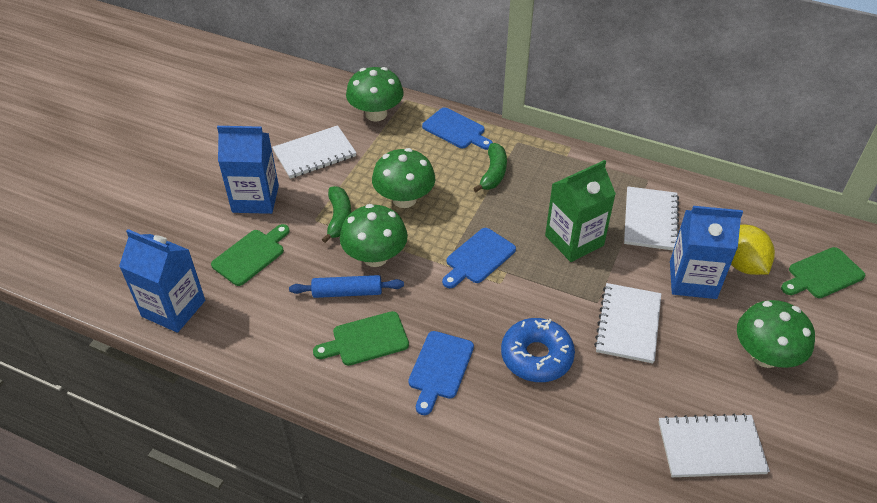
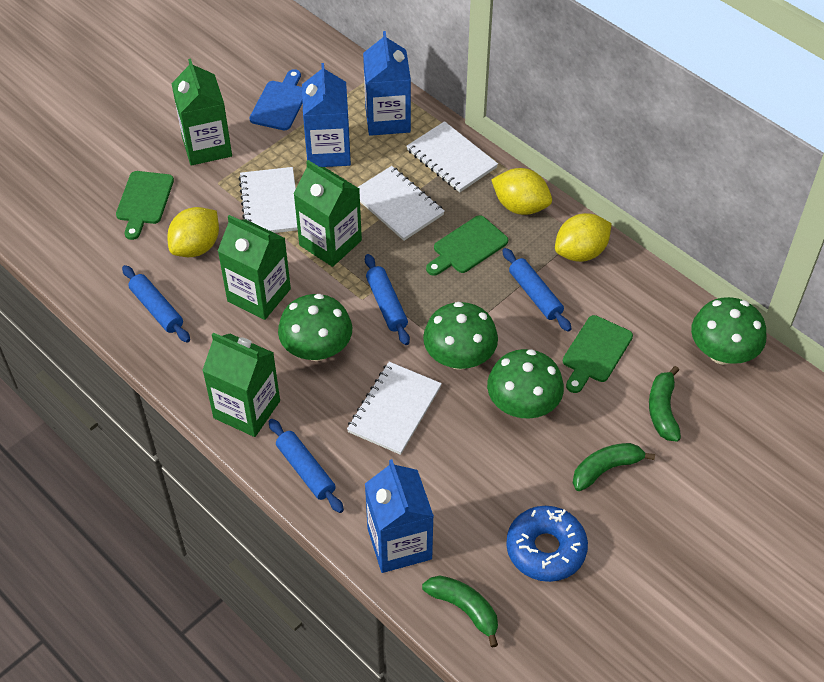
blue cutting board: 3 -> 1
blue rolling pin: 1 -> 4
green banana: 2 -> 3
green carton: 1 -> 4
yellow lemon: 1 -> 3

